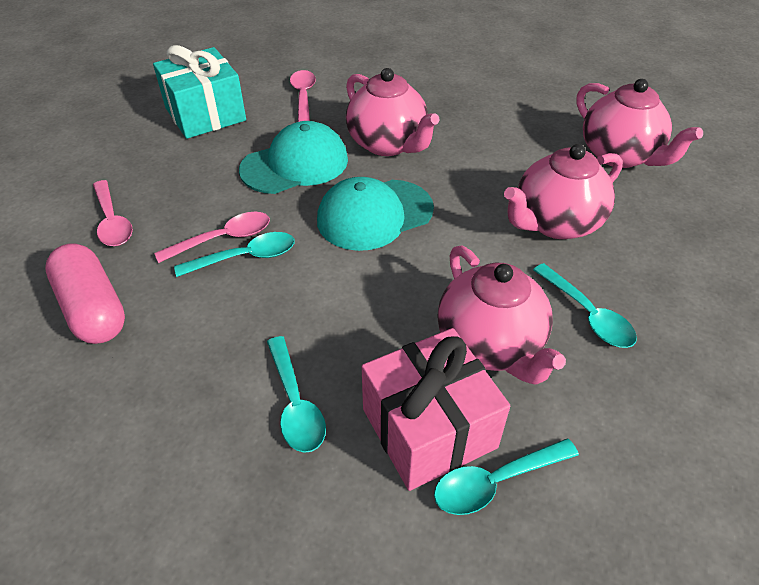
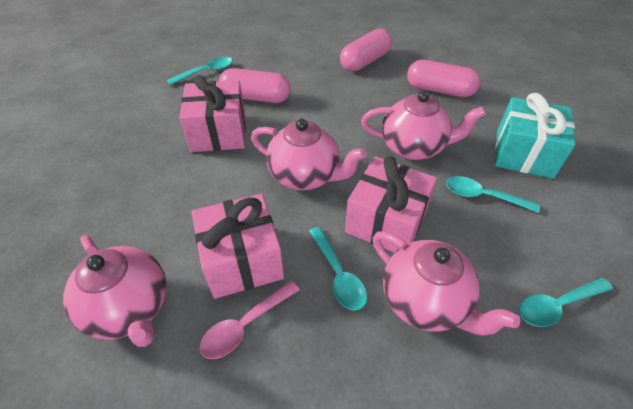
pink capsule: 1 -> 3
pink gift: 1 -> 3
pink spoon: 3 -> 1
turquoise cap: 2 -> 0

